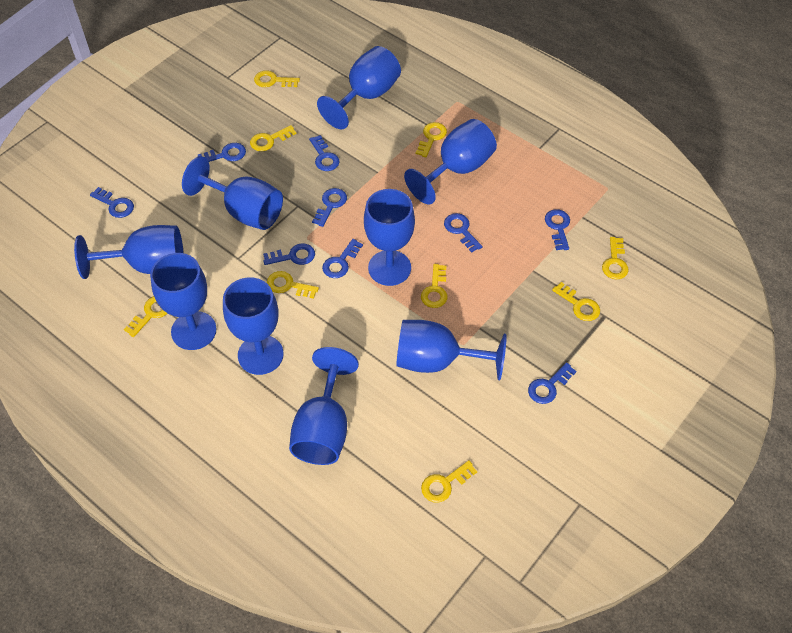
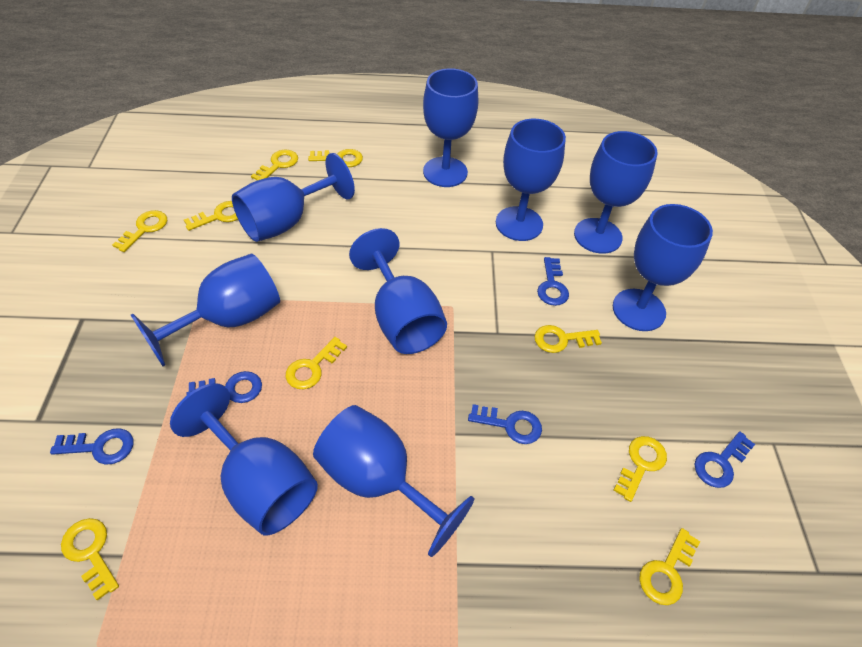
blue key: 9 -> 5

